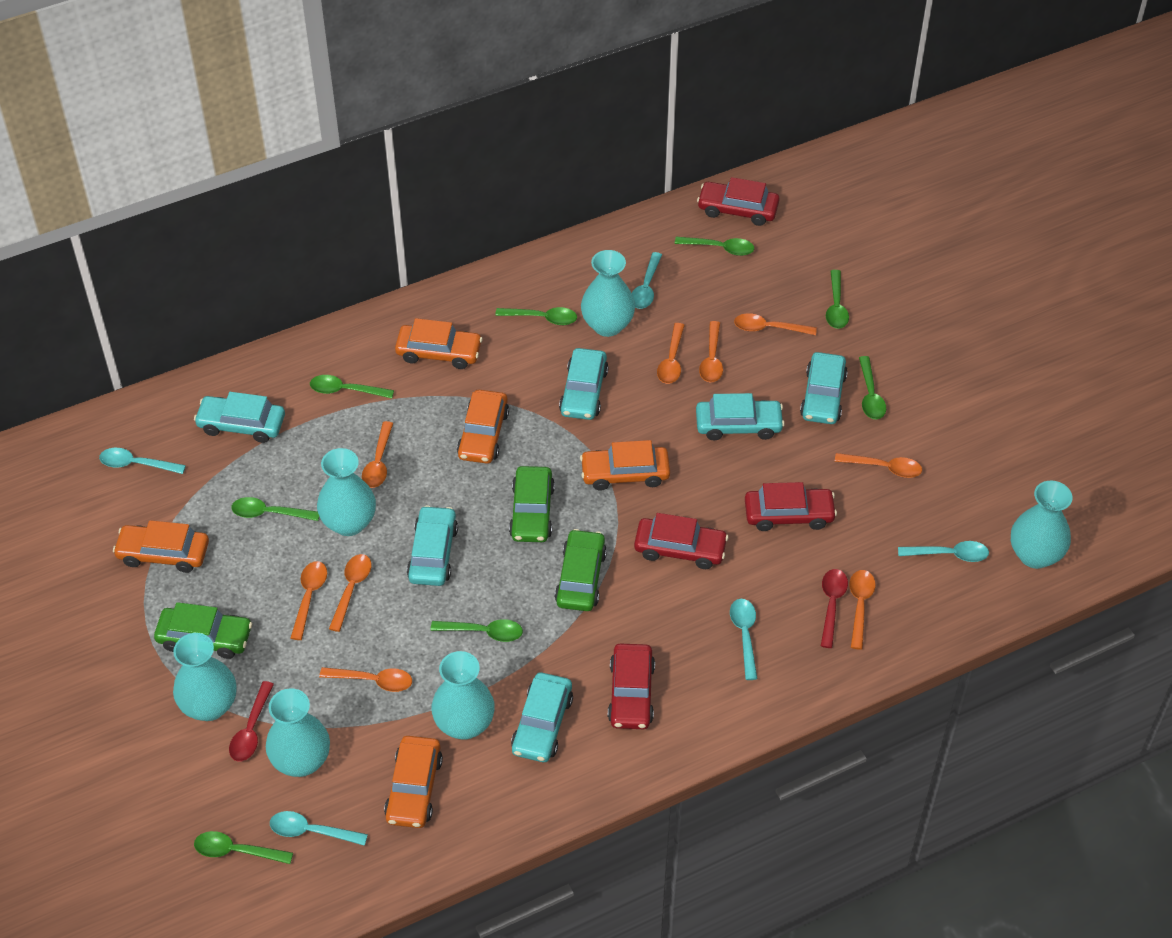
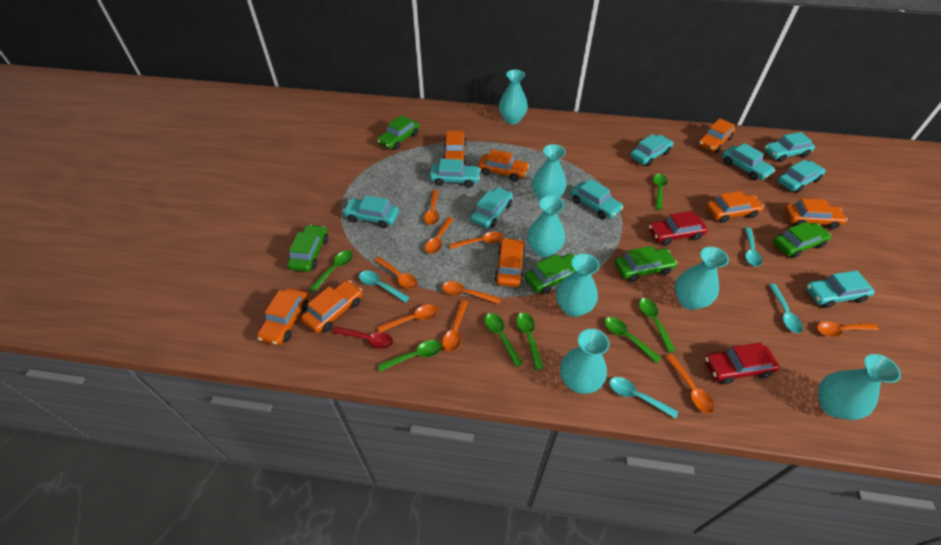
green car: 3 -> 5
green spoon: 8 -> 7
orange car: 5 -> 8
red car: 4 -> 2
red spoon: 2 -> 1
turquoise car: 6 -> 9
turquoise spoon: 5 -> 4
turquoise vase: 6 -> 7

